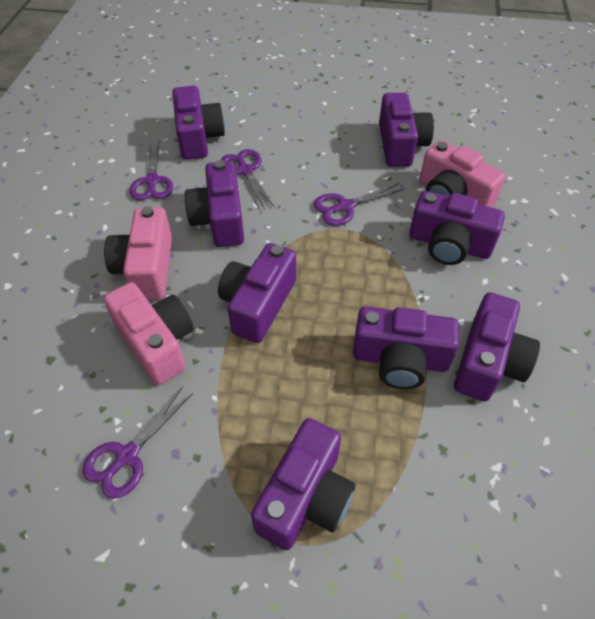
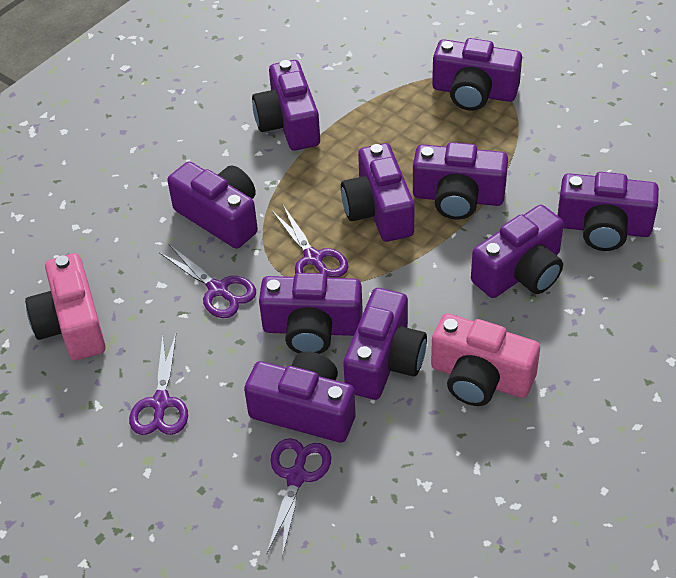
pink camera: 3 -> 2
purple camera: 8 -> 10

